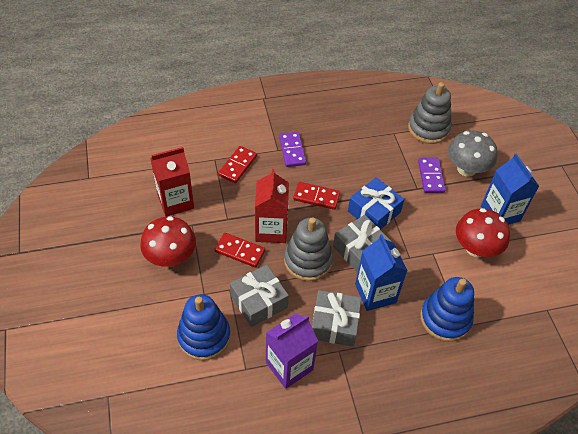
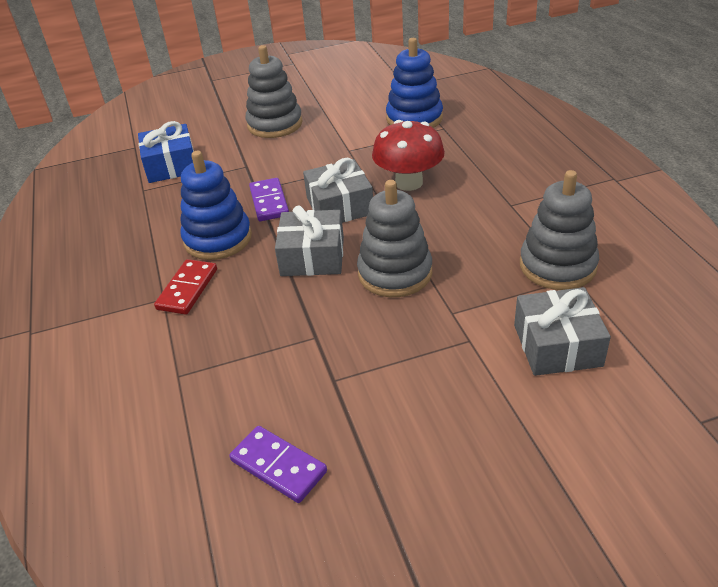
blue carton: 2 -> 0
grey mushroom: 1 -> 0
grey stacking toy: 2 -> 3
purple carton: 1 -> 0
red carton: 2 -> 0
red domino: 3 -> 1
red mushroom: 2 -> 1

